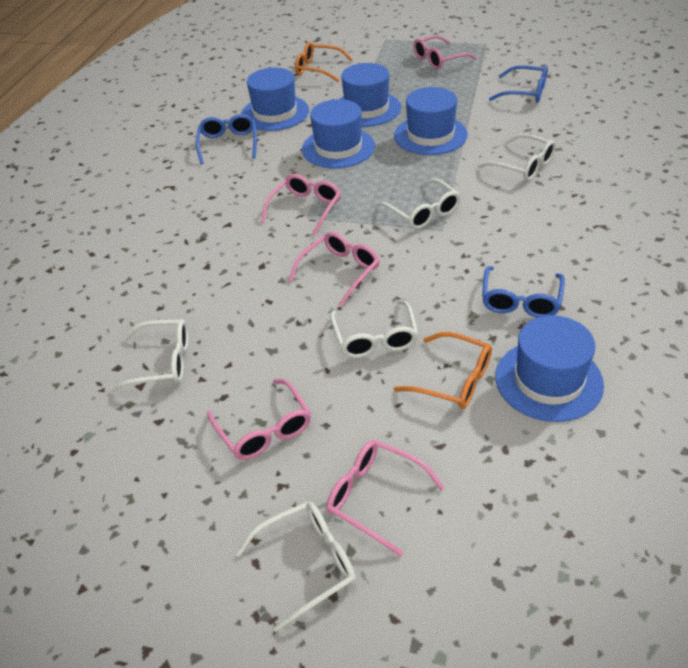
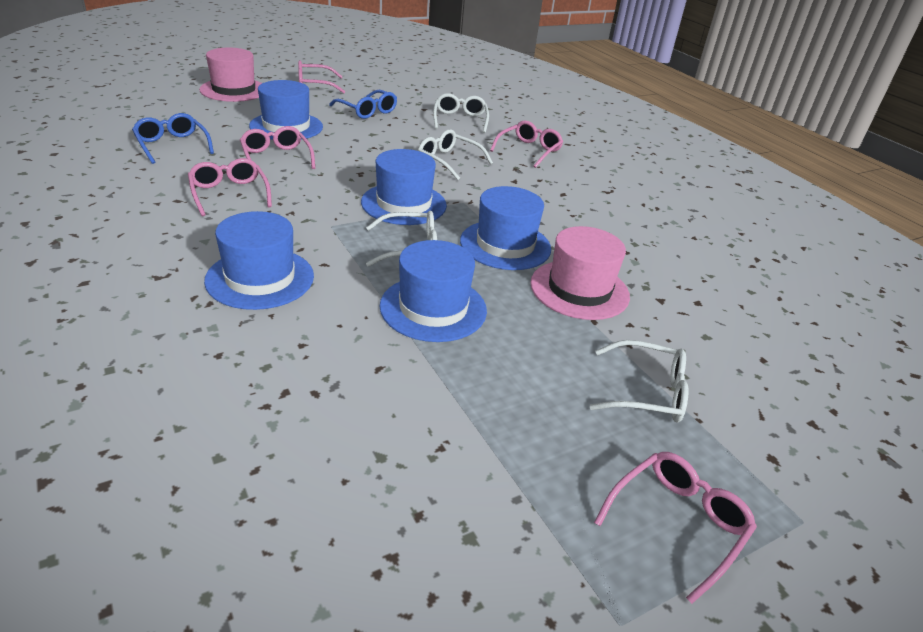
blue glasses: 3 -> 2
orange glasses: 2 -> 0
pink hat: 0 -> 2
white glasses: 5 -> 4

